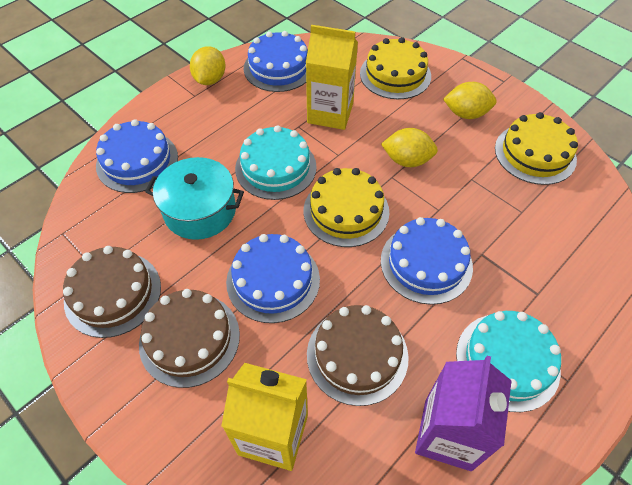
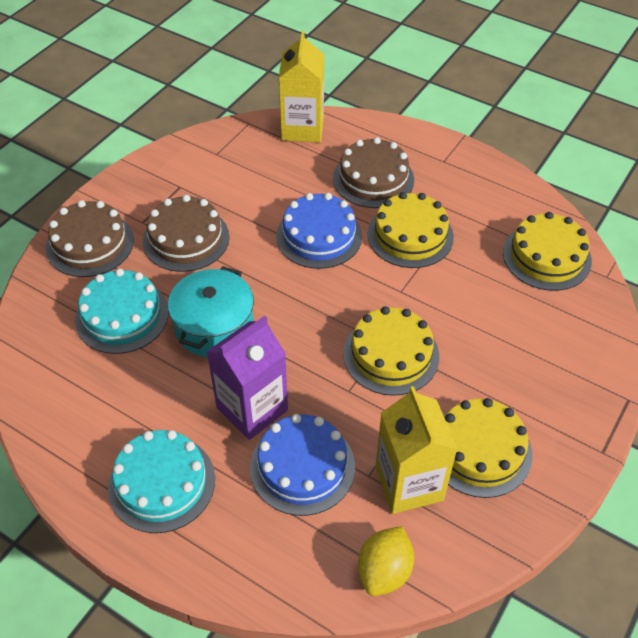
blue cake: 4 -> 2
yellow cake: 3 -> 4
yellow lemon: 3 -> 1

